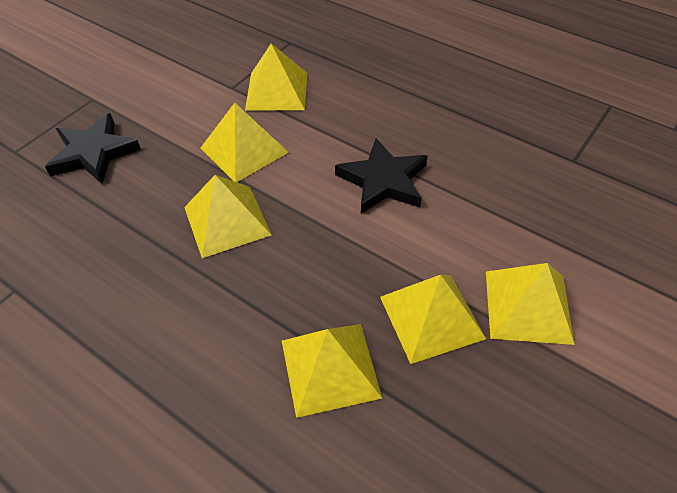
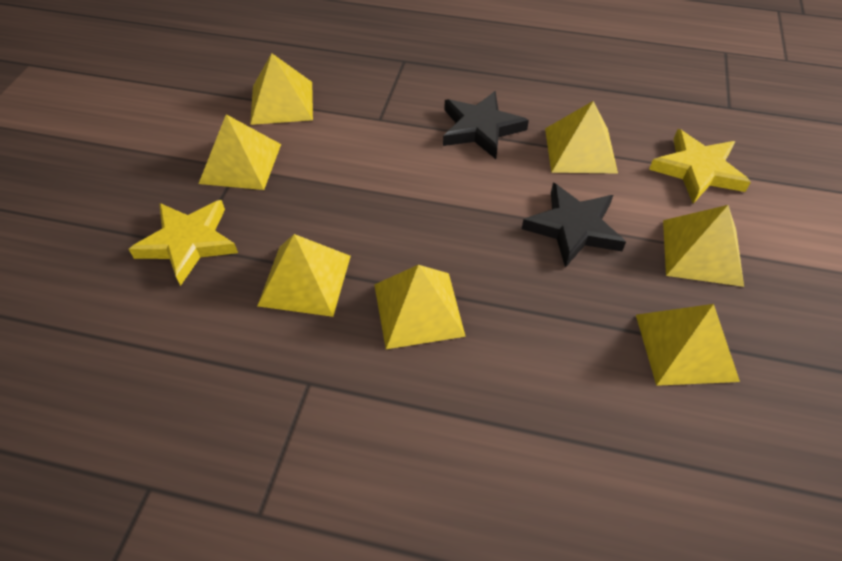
yellow pyramid: 6 -> 7
yellow star: 0 -> 2

